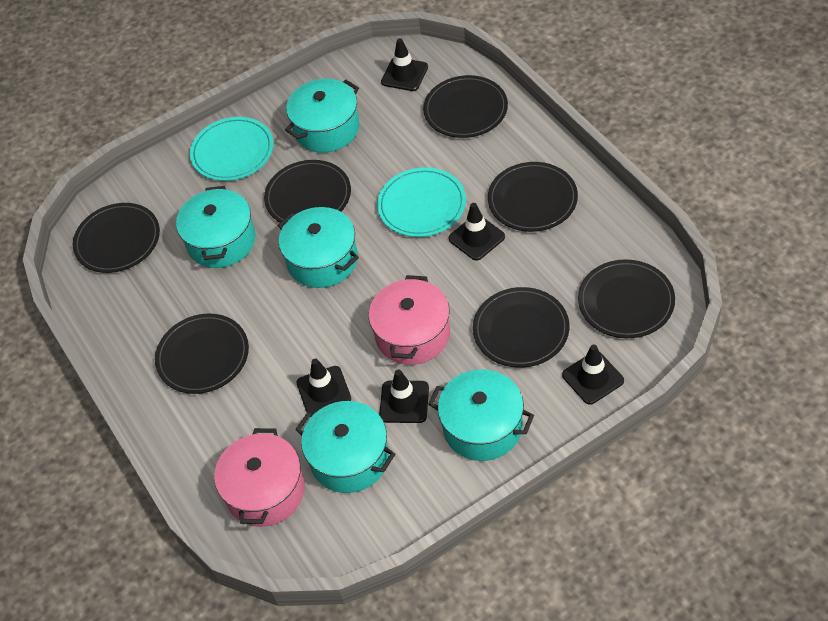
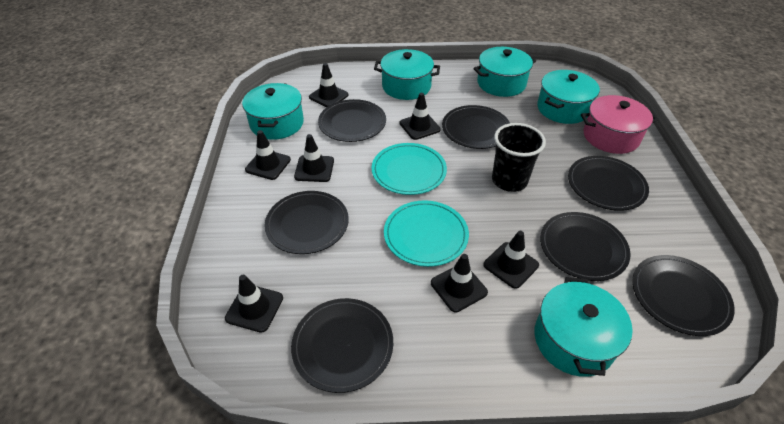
black cup: 0 -> 1
black traffic cone: 5 -> 7
pink pot: 2 -> 1

